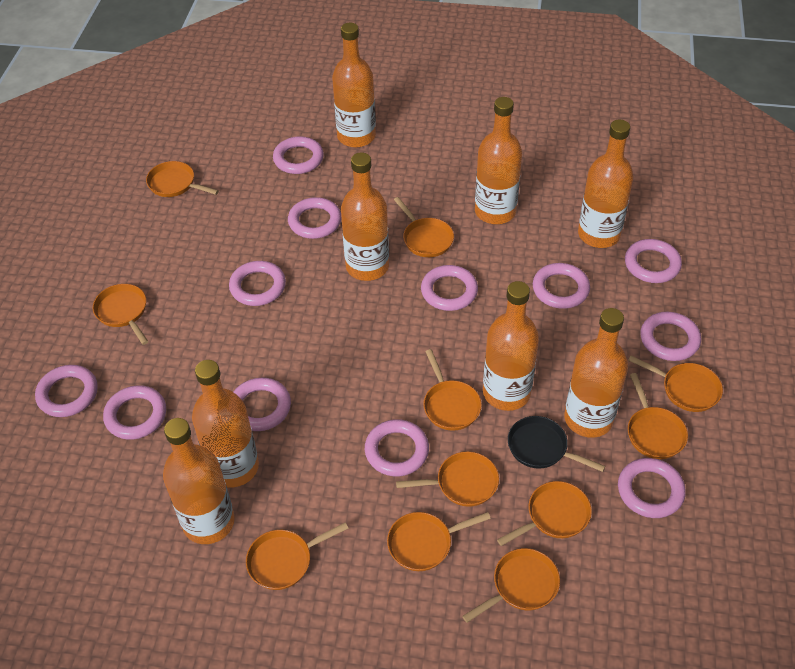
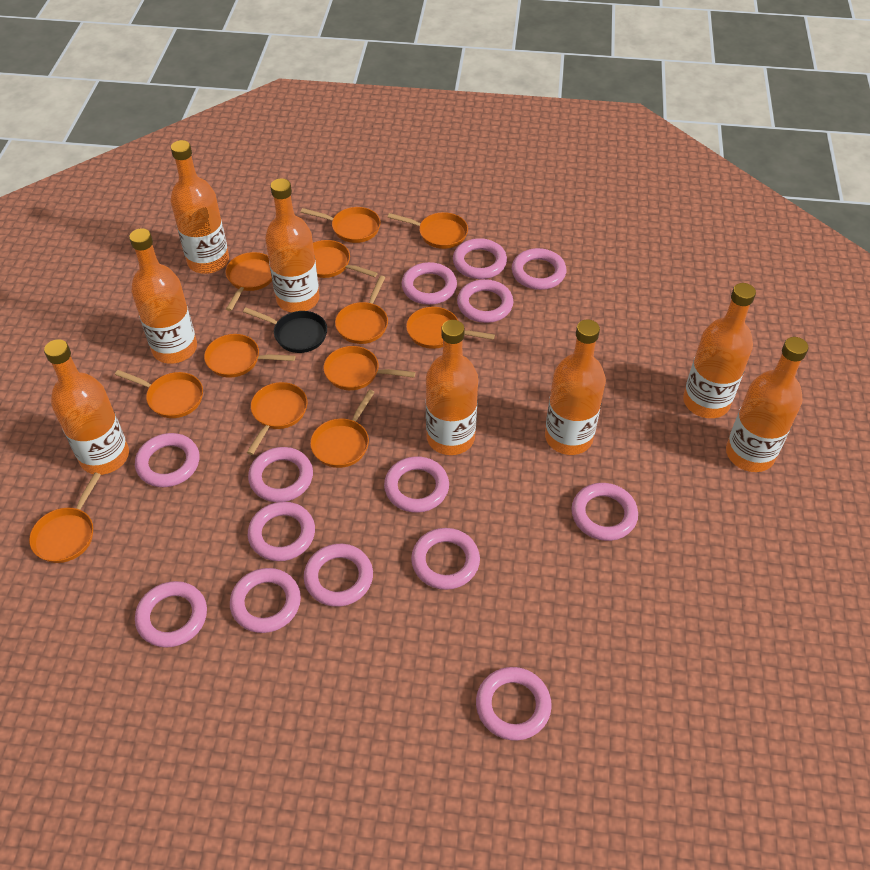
orange pan: 11 -> 12
pink ring: 12 -> 14

